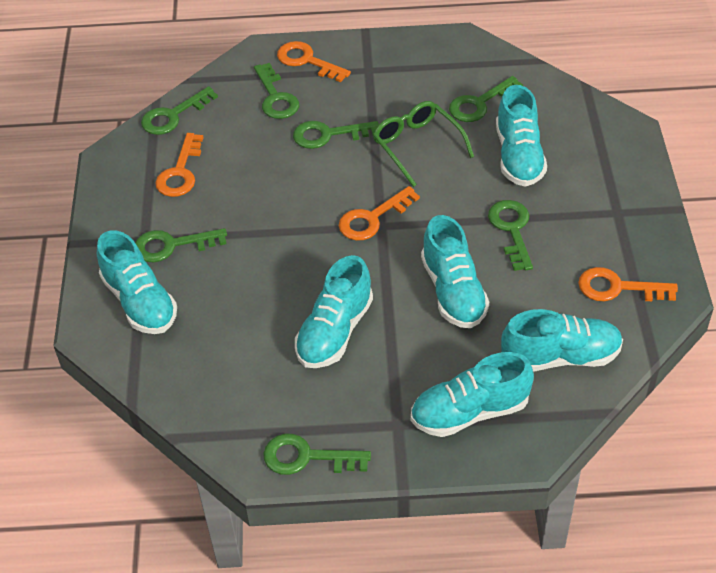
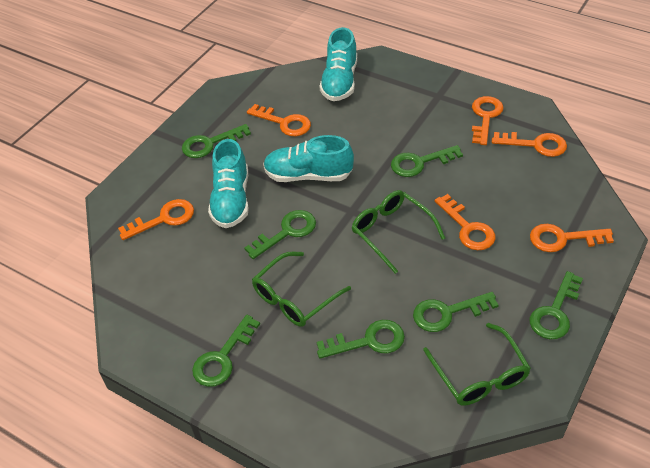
green glasses: 1 -> 3
orange key: 4 -> 6
turquoise shoe: 6 -> 3

